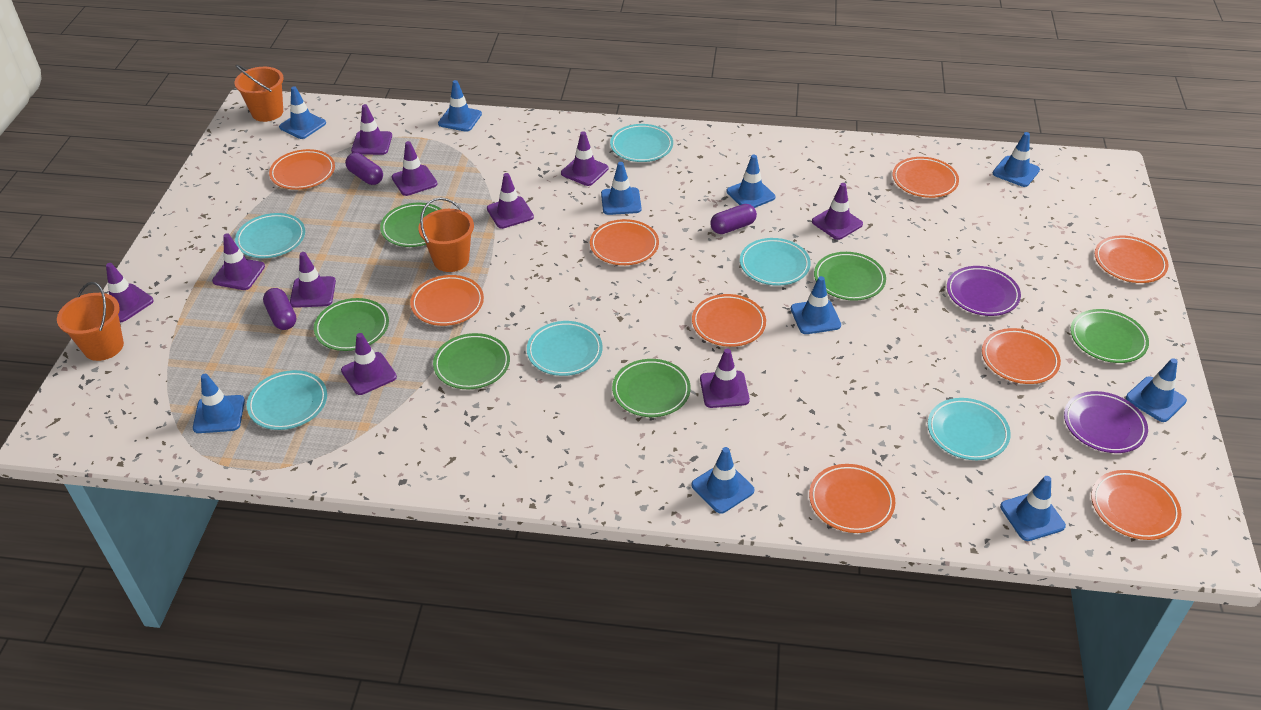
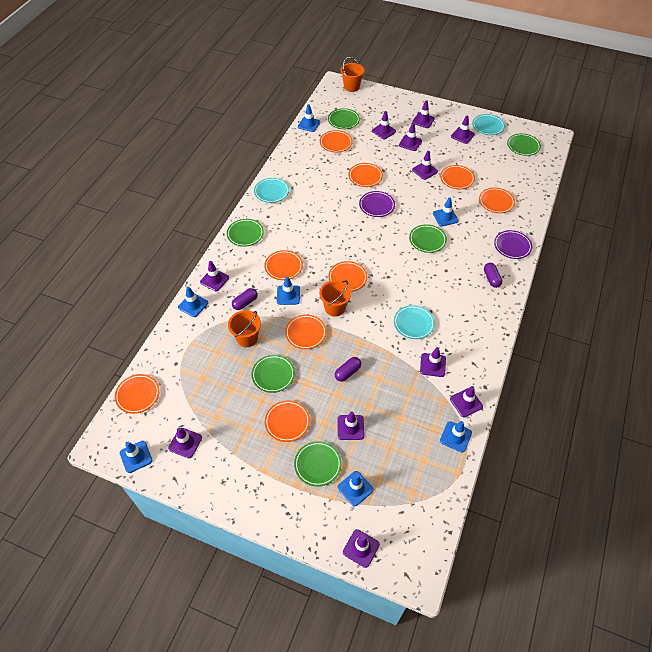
blue traffic cone: 10 -> 7
purple traffic cone: 10 -> 11
turquoise plate: 6 -> 3

